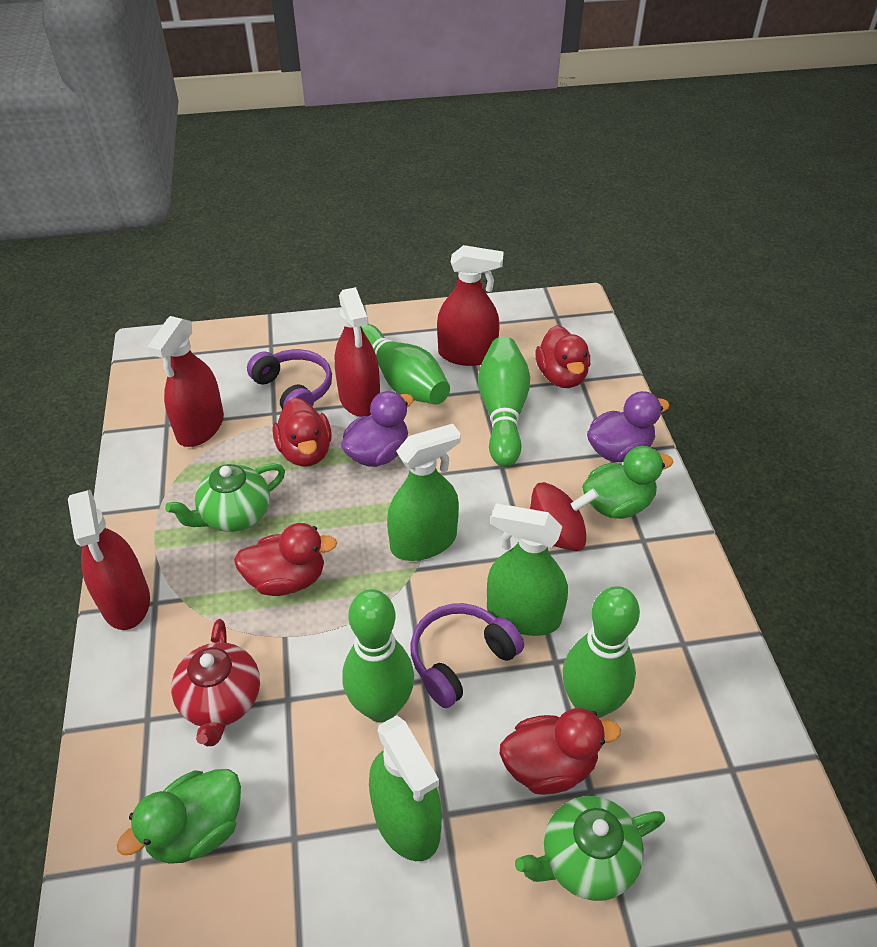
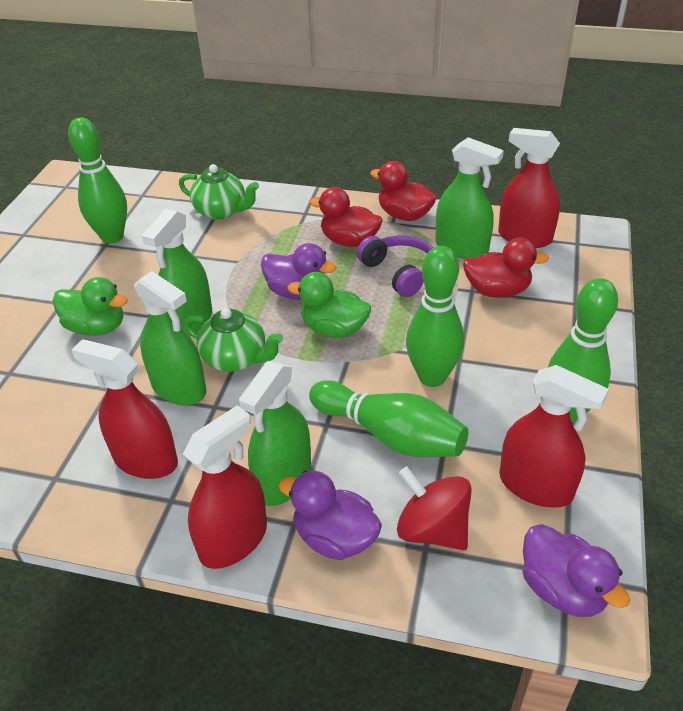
green spray bottle: 3 -> 4
purple duck: 2 -> 3
purple headphones: 2 -> 1
red duck: 4 -> 3
red teapot: 1 -> 0

